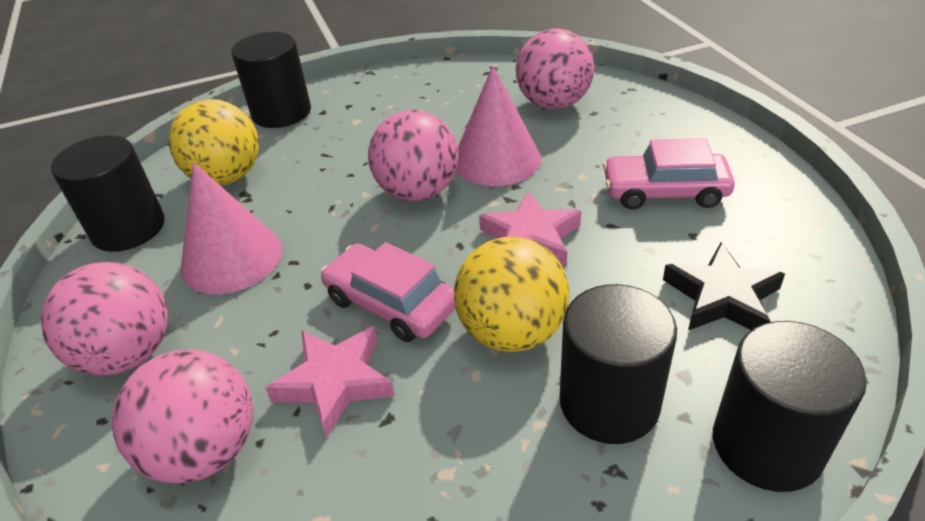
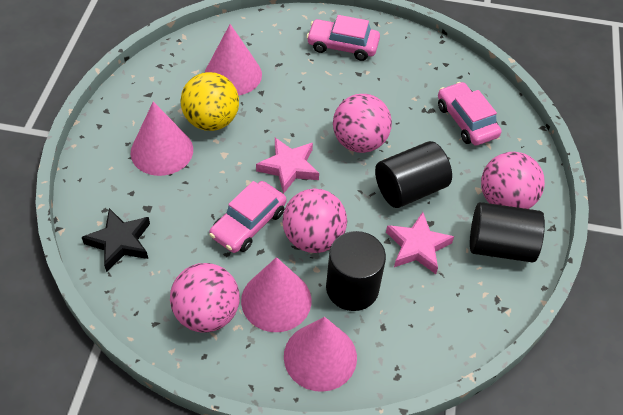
black cylinder: 4 -> 3
pink car: 2 -> 3
pink cone: 2 -> 4
yellow ball: 2 -> 1

